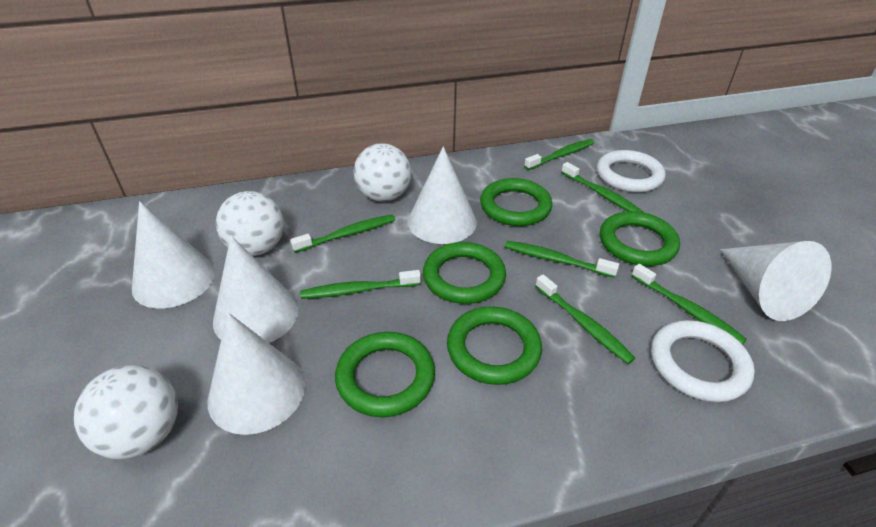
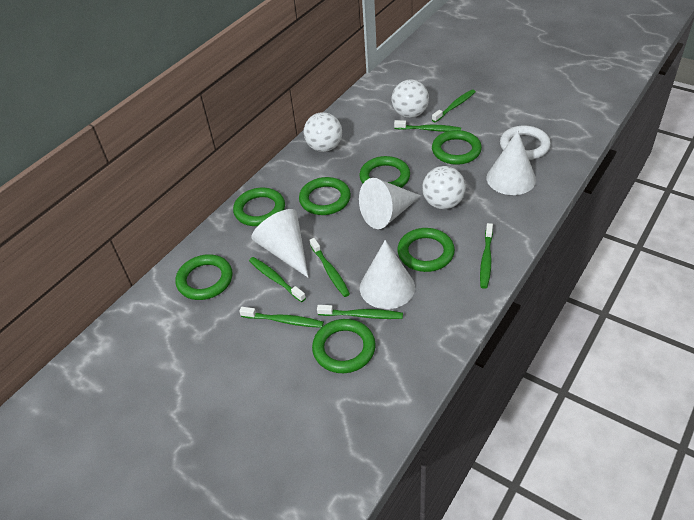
green ring: 5 -> 7
white cone: 5 -> 4
white ring: 2 -> 1

